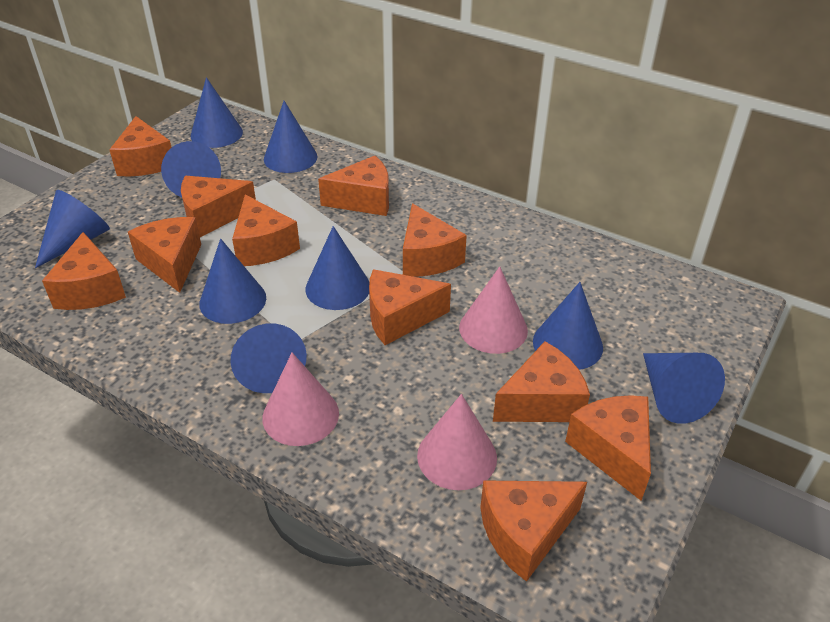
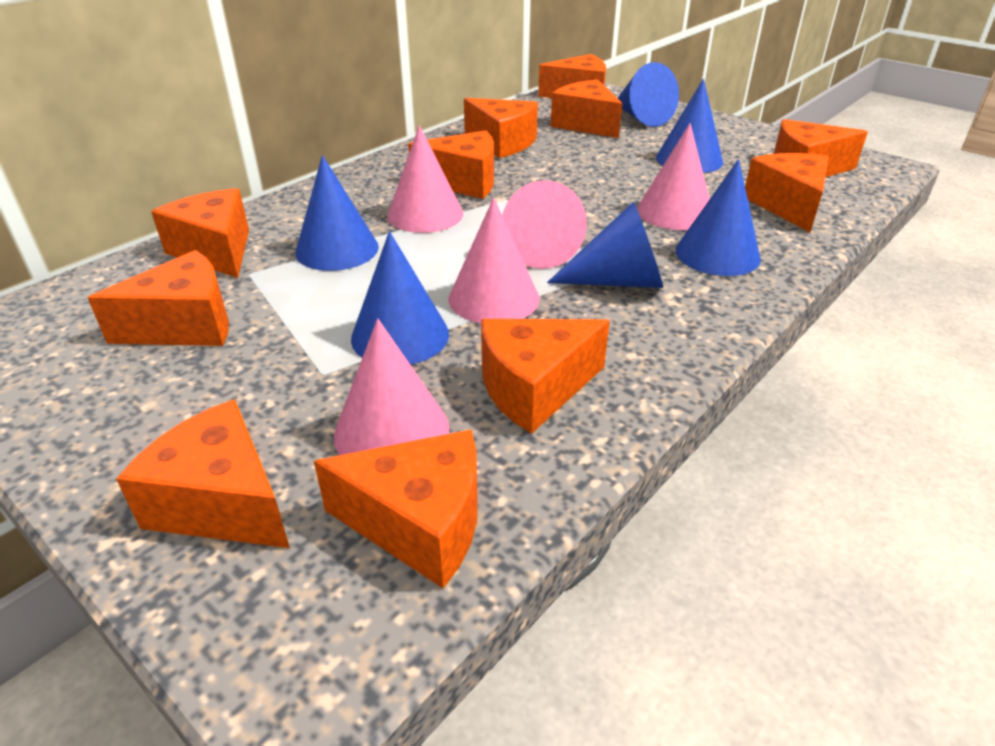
blue cone: 9 -> 6
pink cone: 3 -> 5

